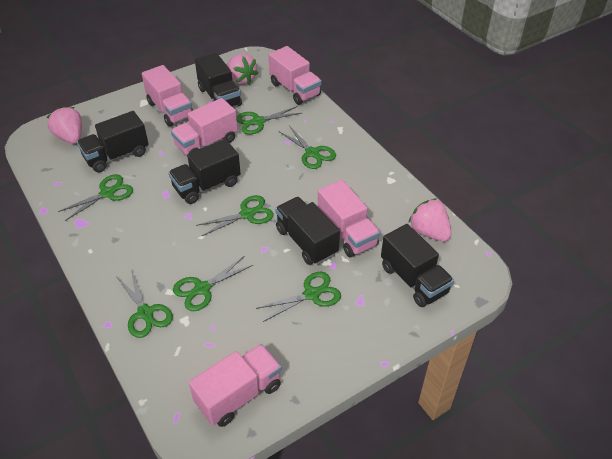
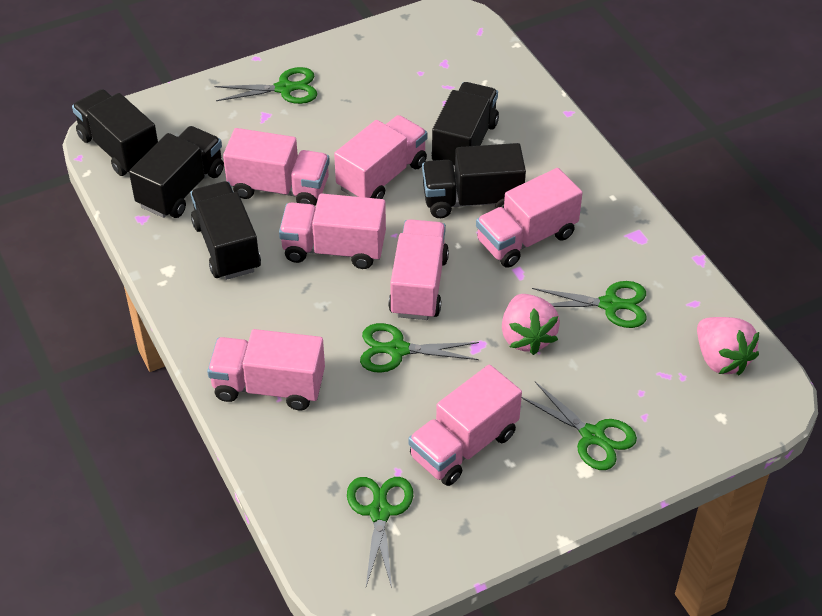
green scissors: 7 -> 5
pink strawberry: 3 -> 2
pink truck: 5 -> 7

